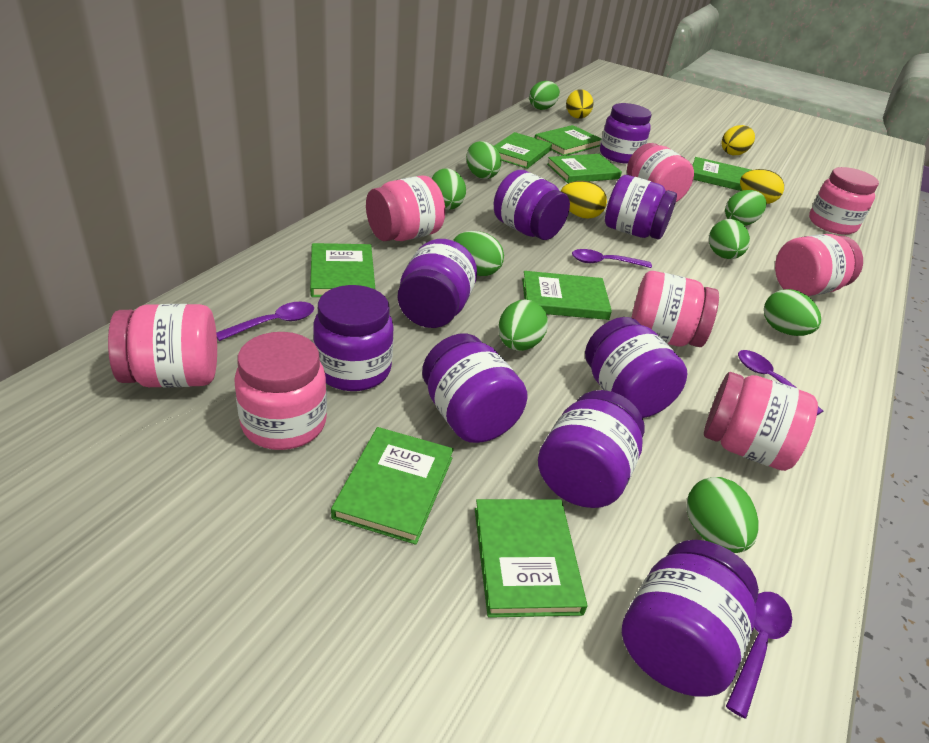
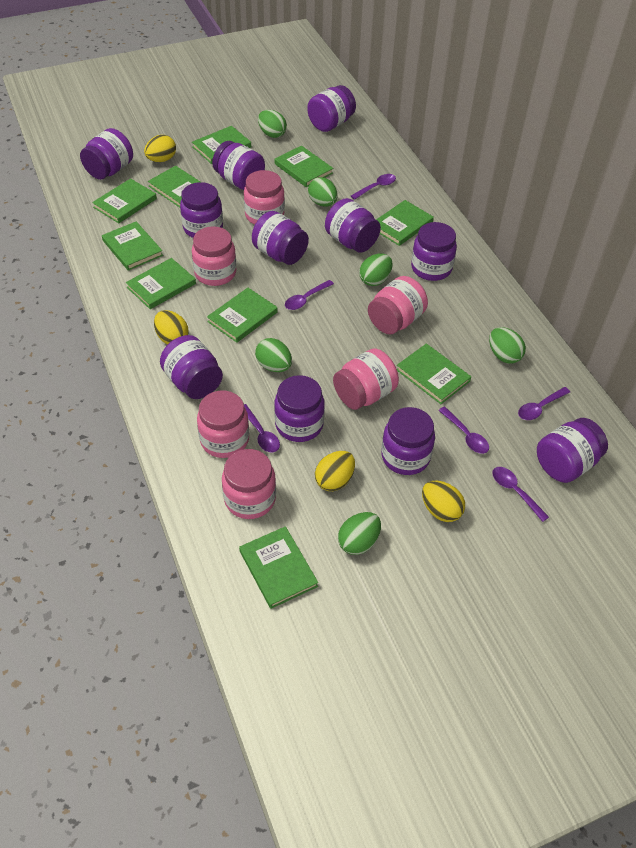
green book: 8 -> 10
green egg: 9 -> 6
pink jar: 8 -> 6
purple jar: 9 -> 11
purple spoon: 4 -> 6

